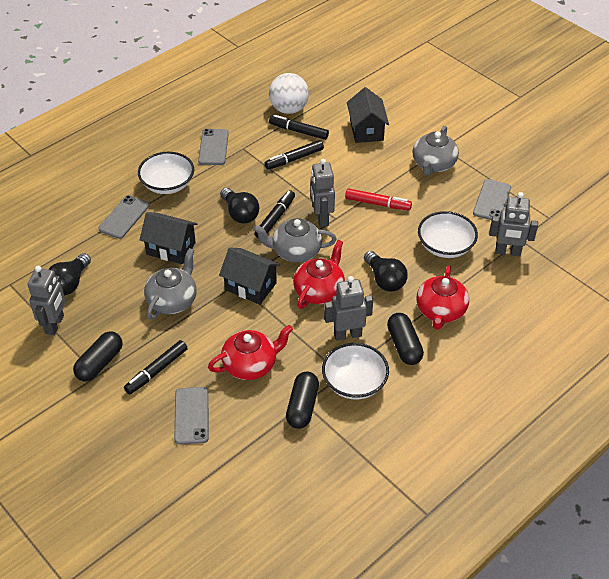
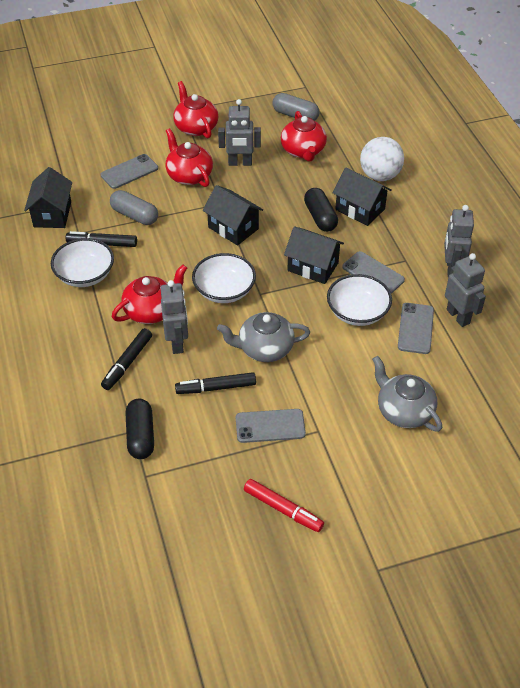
black capsule: 3 -> 2
black house: 3 -> 4
black light bulb: 3 -> 0
black marker: 4 -> 3
grey capsule: 0 -> 2
grey teapot: 3 -> 2
red teapot: 3 -> 4

